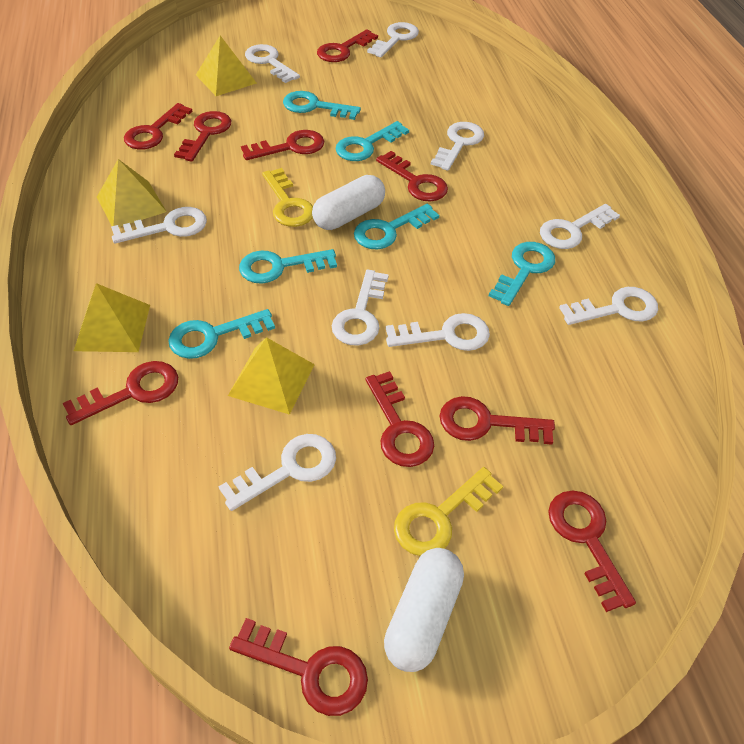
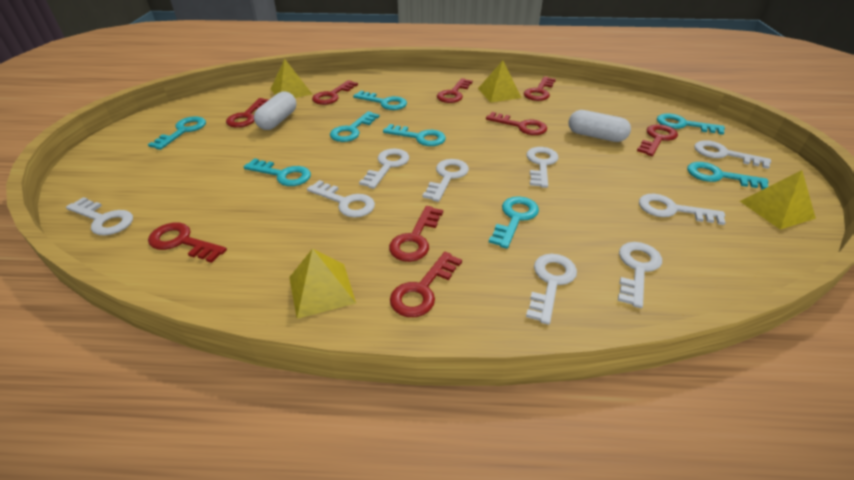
red key: 10 -> 9
turquoise key: 6 -> 8
yellow key: 2 -> 0

